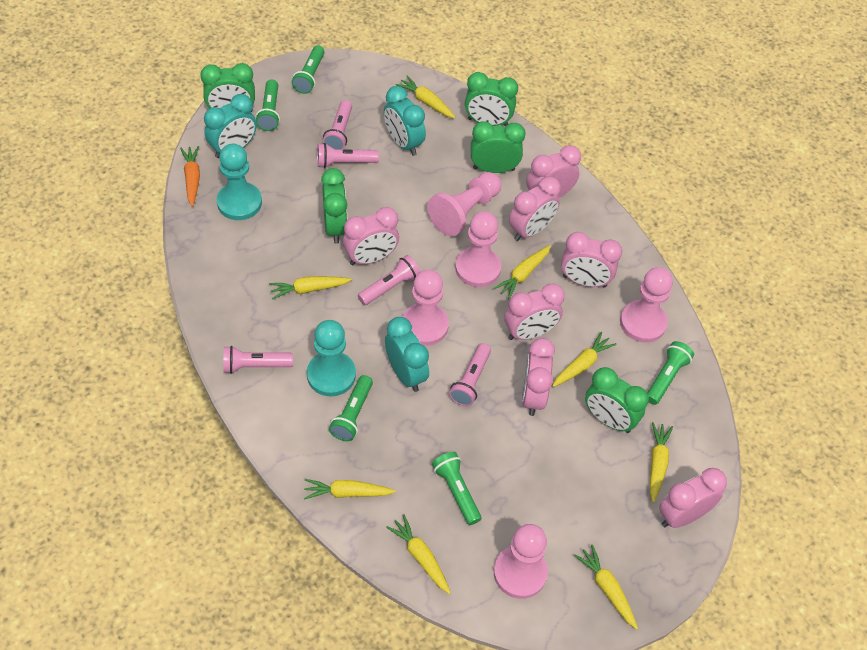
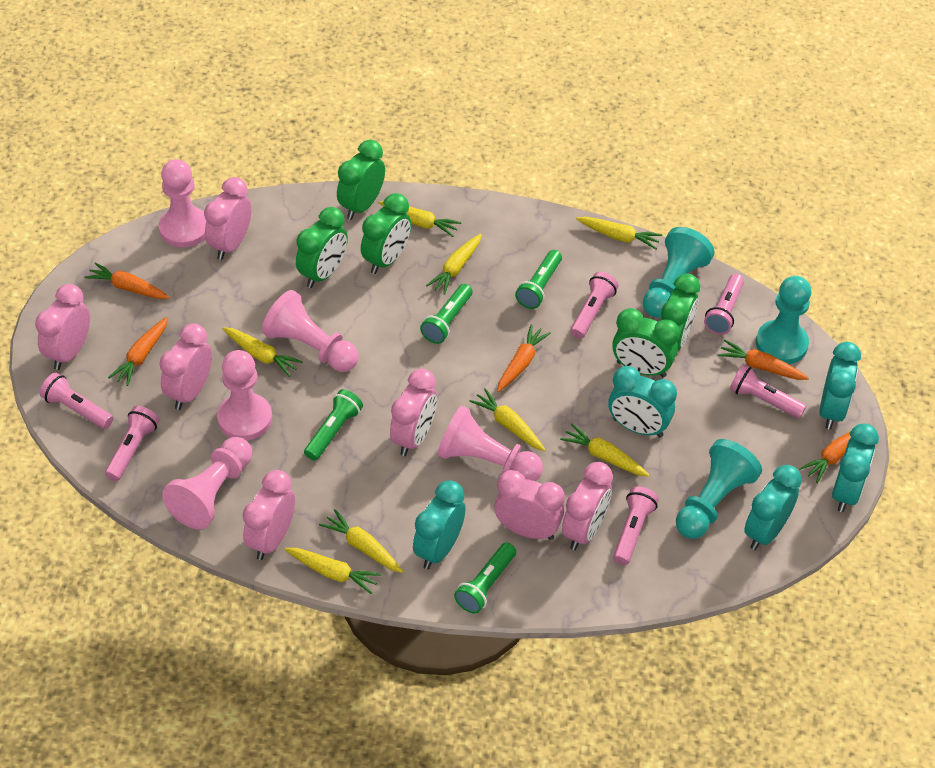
green flashlight: 5 -> 4
orange carrot: 1 -> 5
pink flashlight: 5 -> 6
turquoise clock: 3 -> 5
turquoise pawn: 2 -> 3

